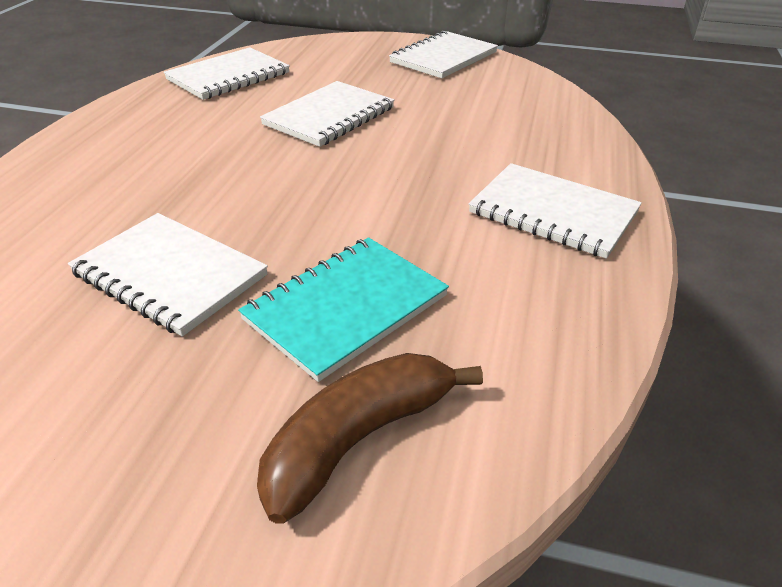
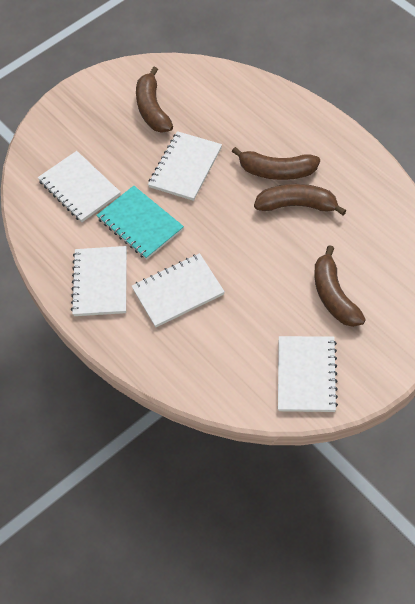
brown banana: 1 -> 4

